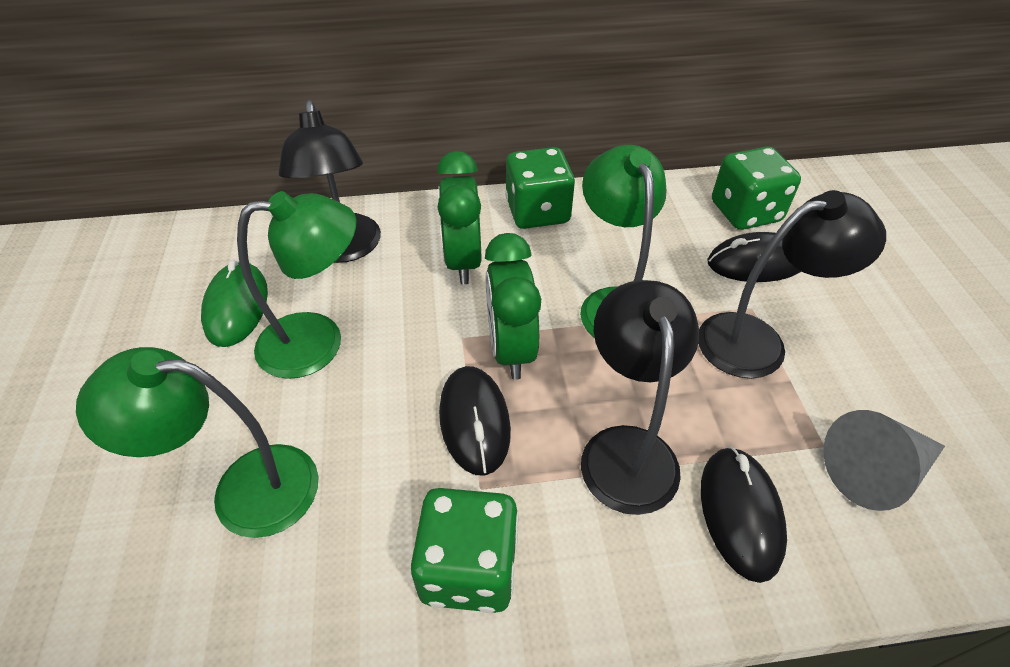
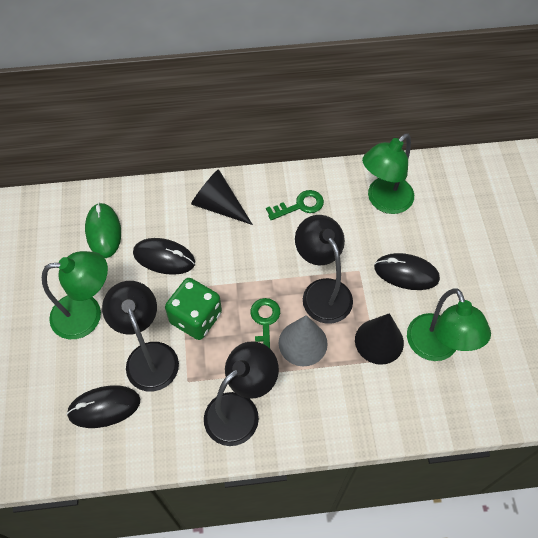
black cone: 0 -> 2
green clock: 2 -> 0
green dice: 3 -> 1
green key: 0 -> 2

